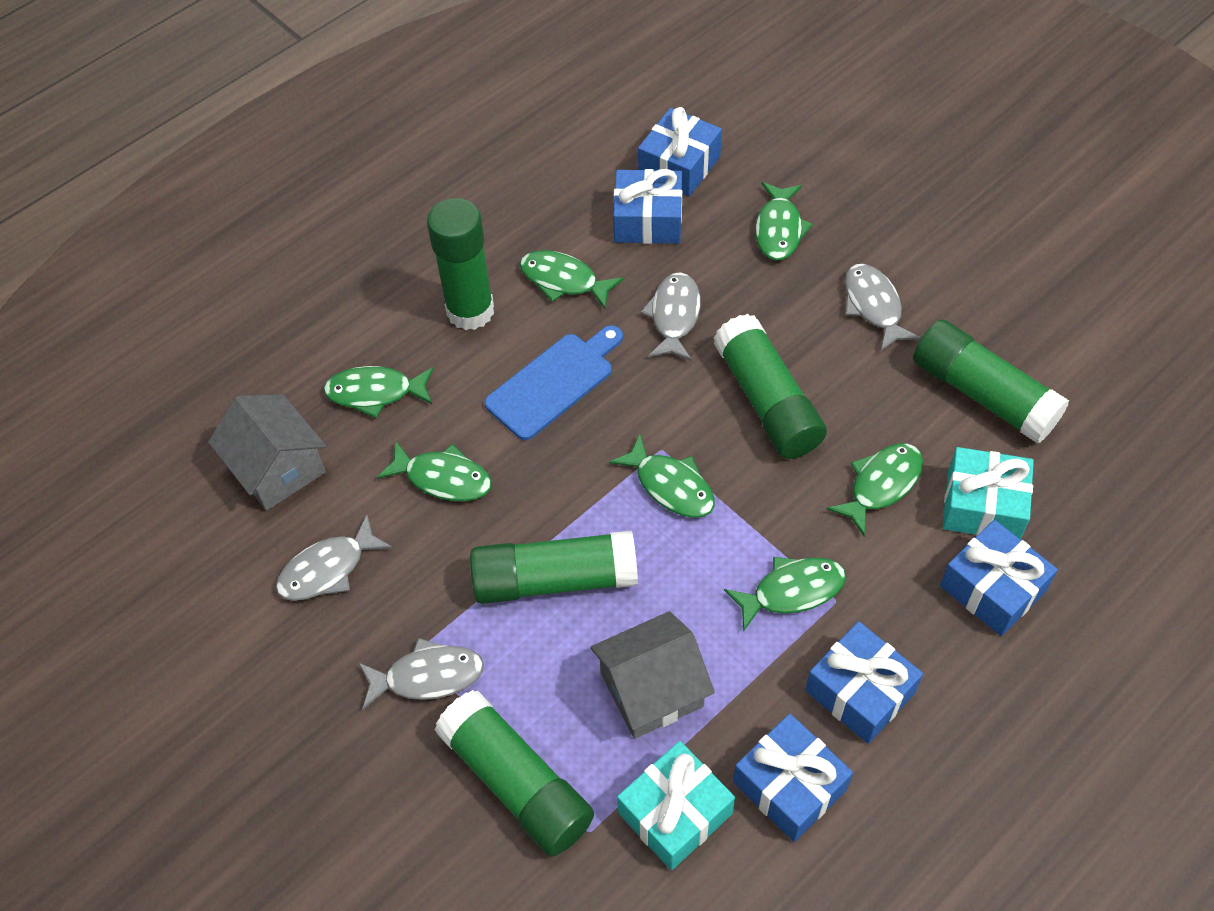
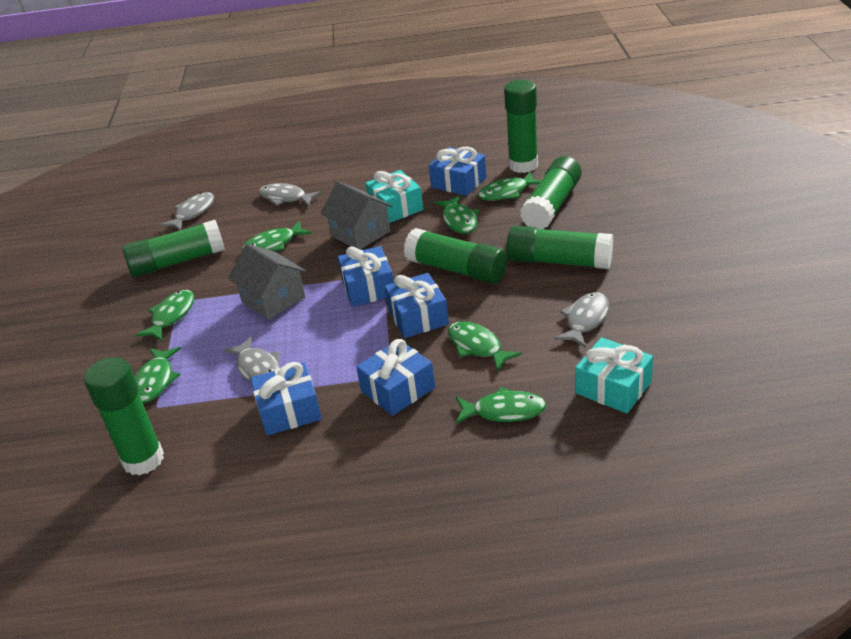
blue cutting board: 1 -> 0
green glue stick: 5 -> 6

